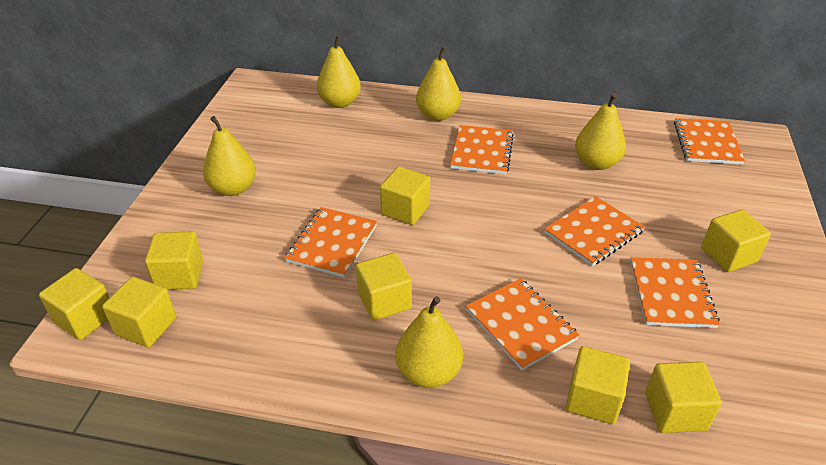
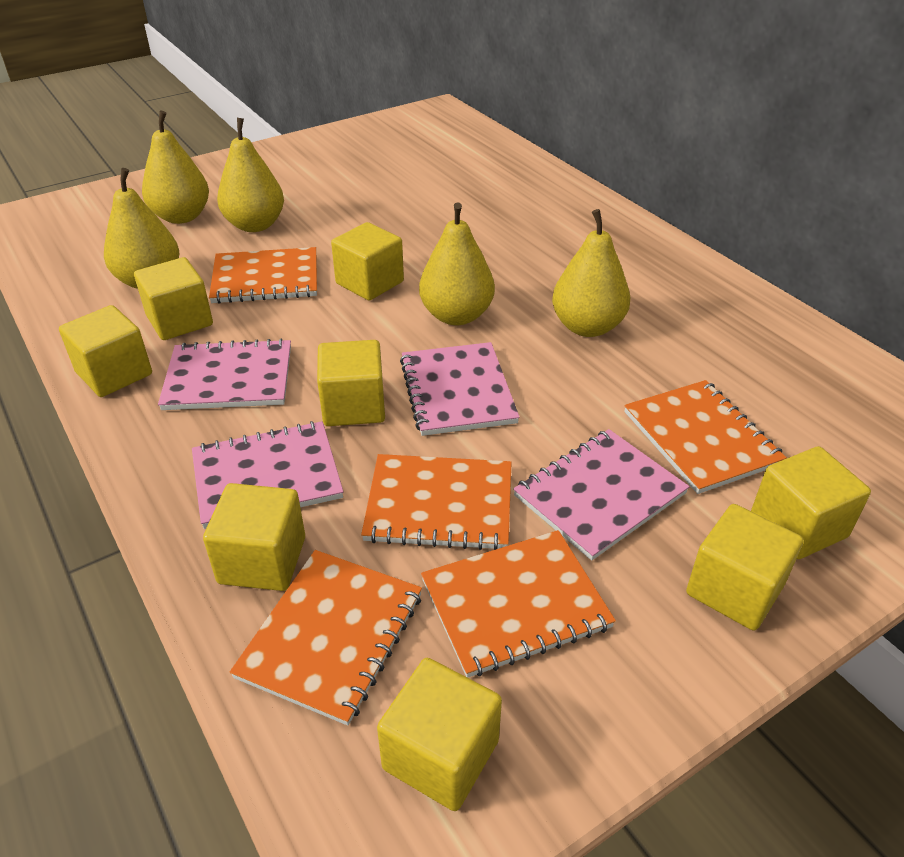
orange notebook: 6 -> 5
pink notebook: 0 -> 4

